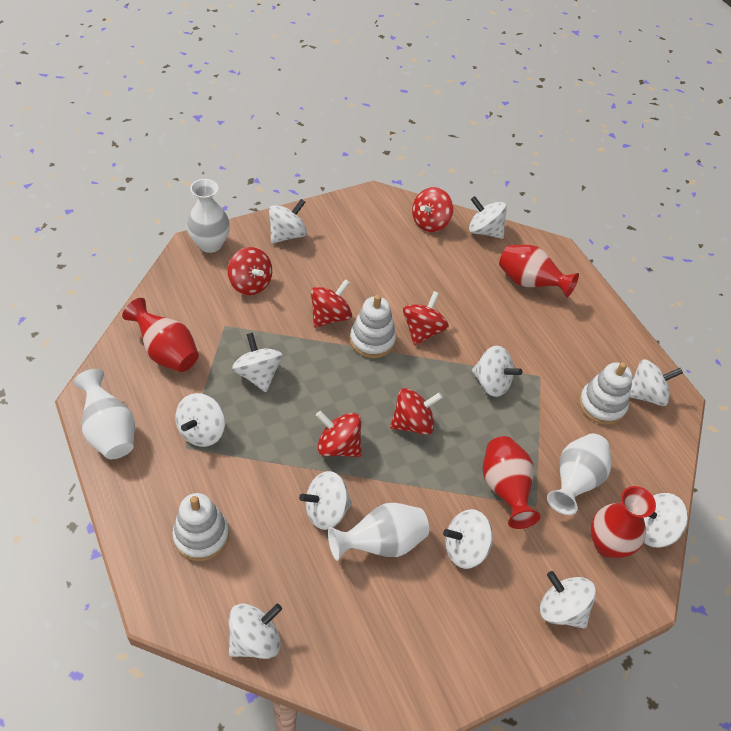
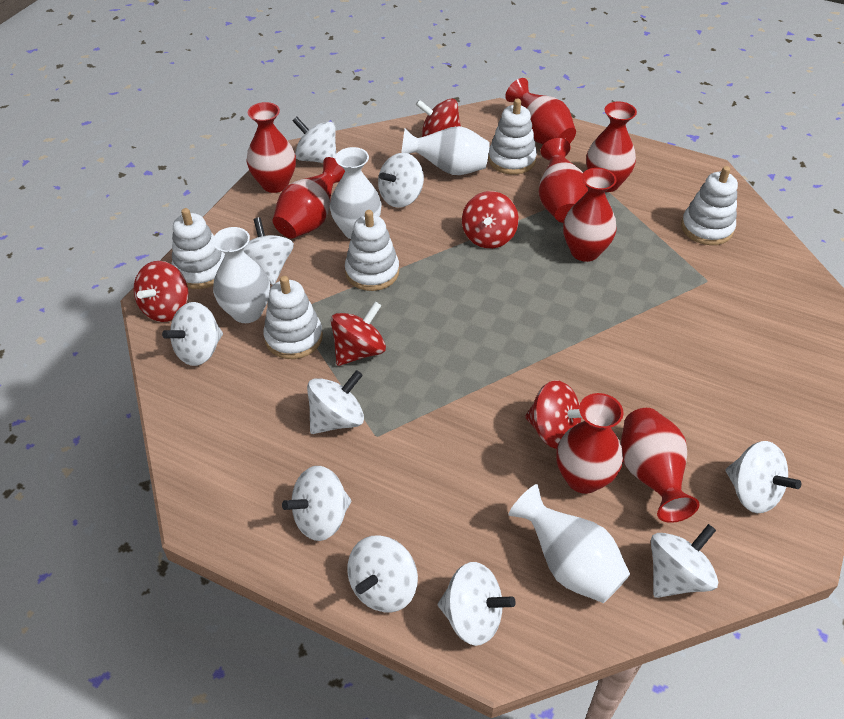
red spinning top: 6 -> 5
red vase: 4 -> 8
white spinning top: 11 -> 10
white stacking toy: 3 -> 5

